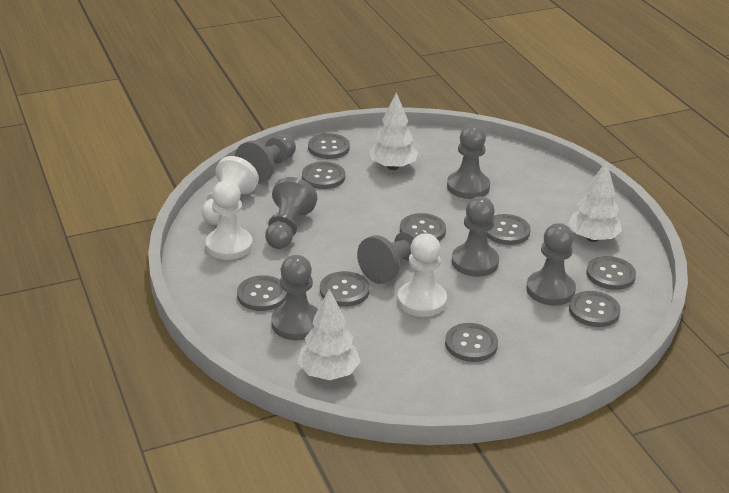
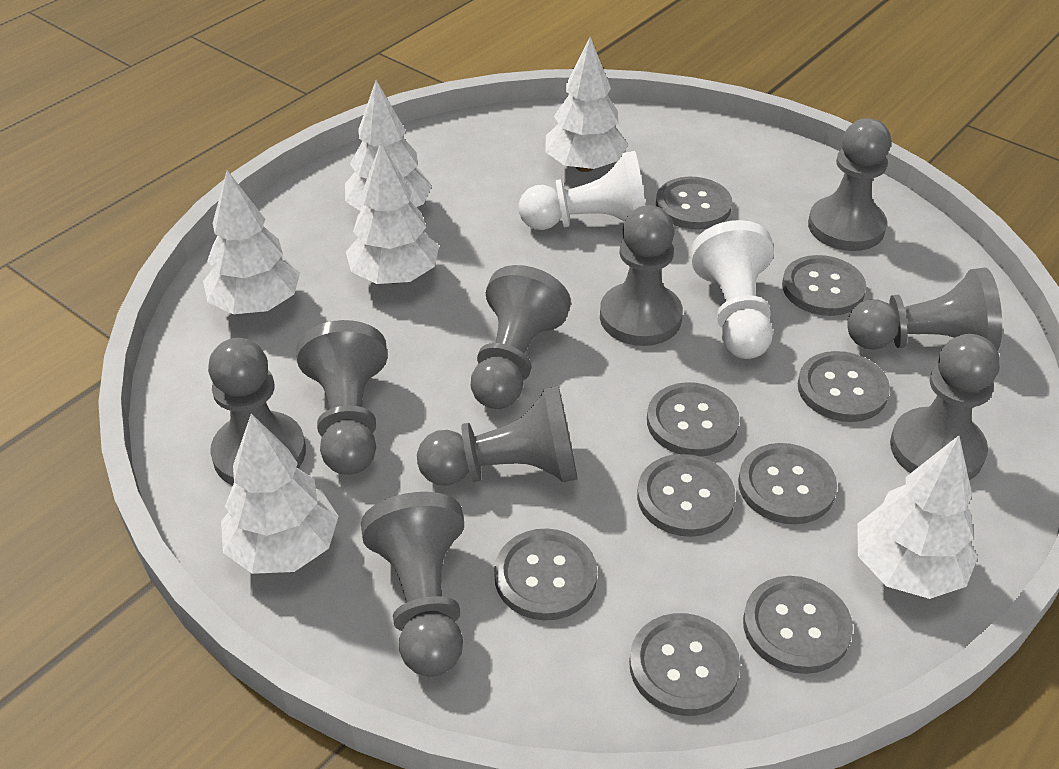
grey pawn: 7 -> 9
white pawn: 3 -> 2
white tree: 3 -> 6

